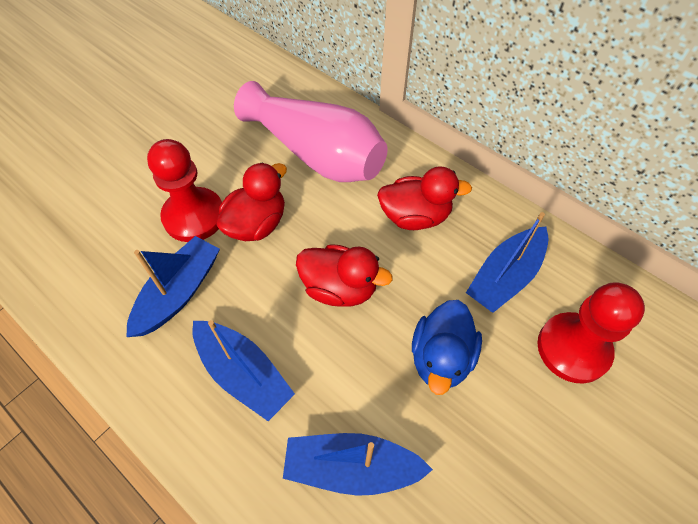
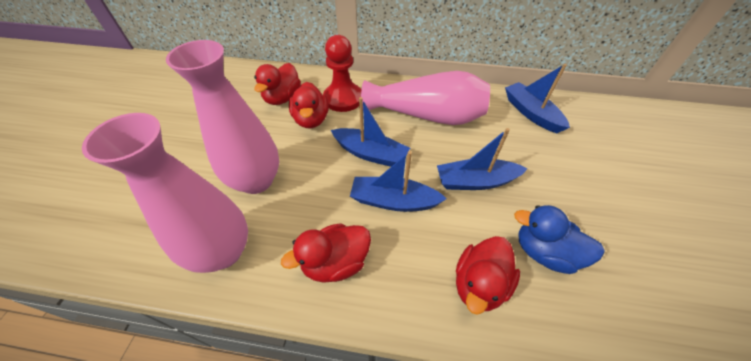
pink vase: 1 -> 3
red duck: 3 -> 4
red pawn: 2 -> 1

